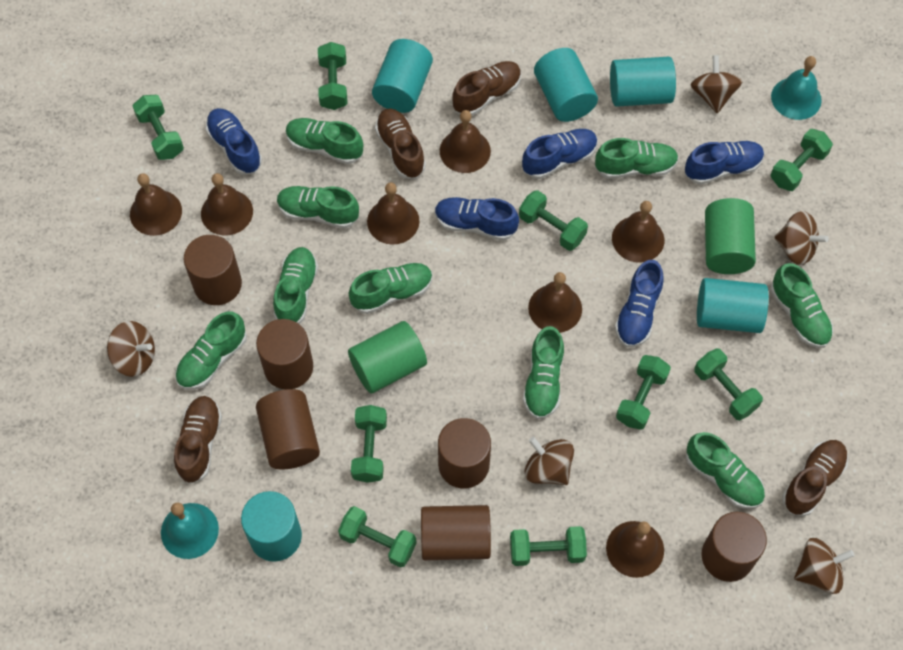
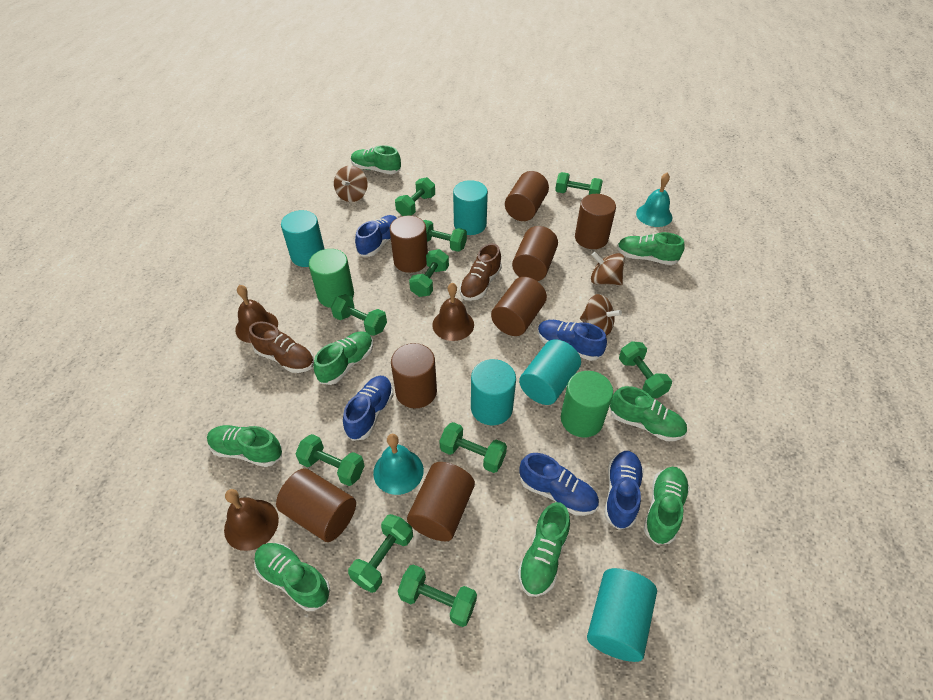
brown bell: 7 -> 3
brown cylinder: 6 -> 8
brown shoe: 4 -> 2
brown spinning top: 5 -> 3
green dumbbell: 9 -> 10
green shoe: 9 -> 8

